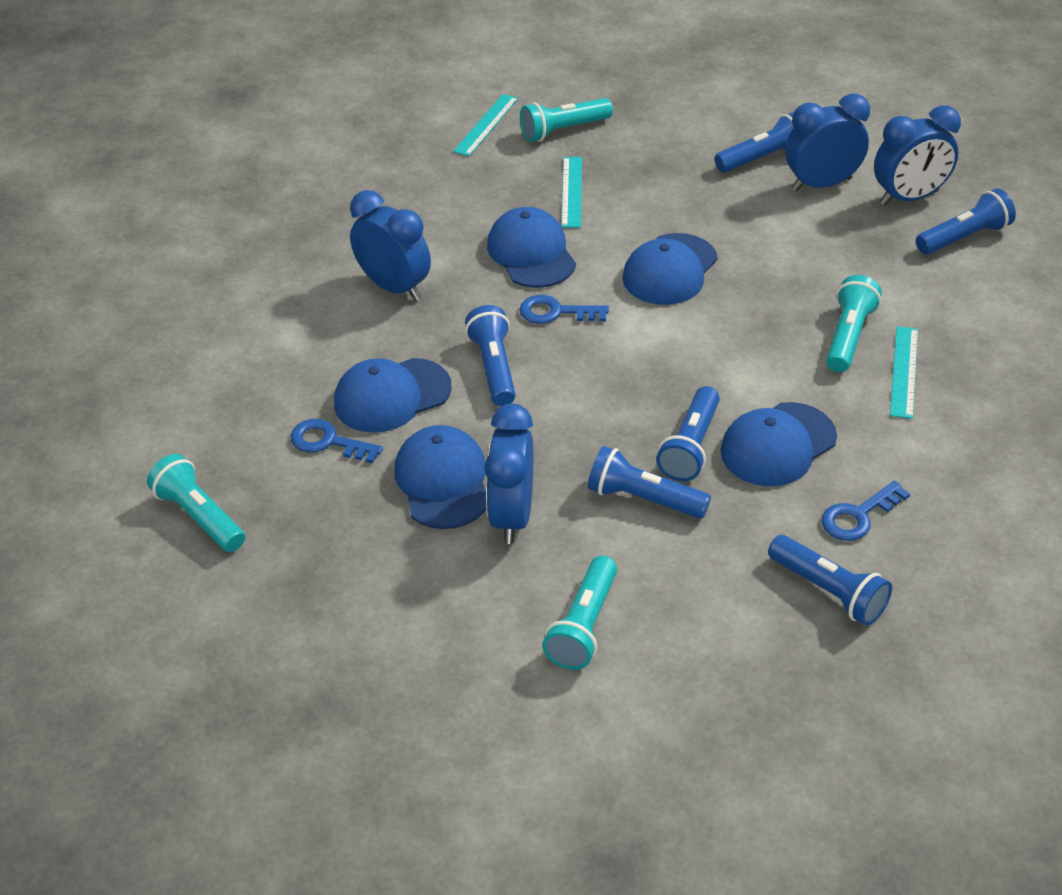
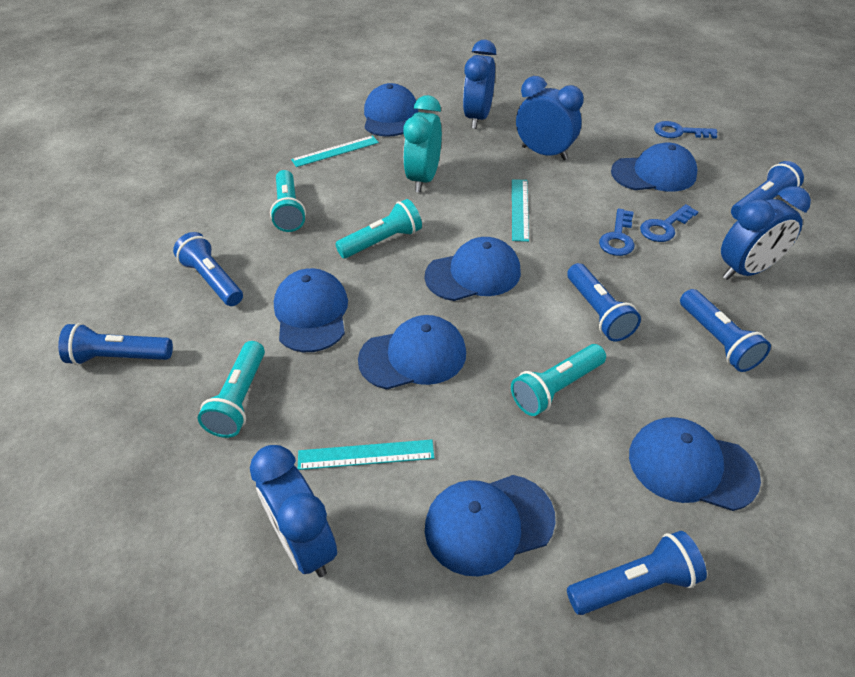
blue cap: 5 -> 7
turquoise clock: 0 -> 1

